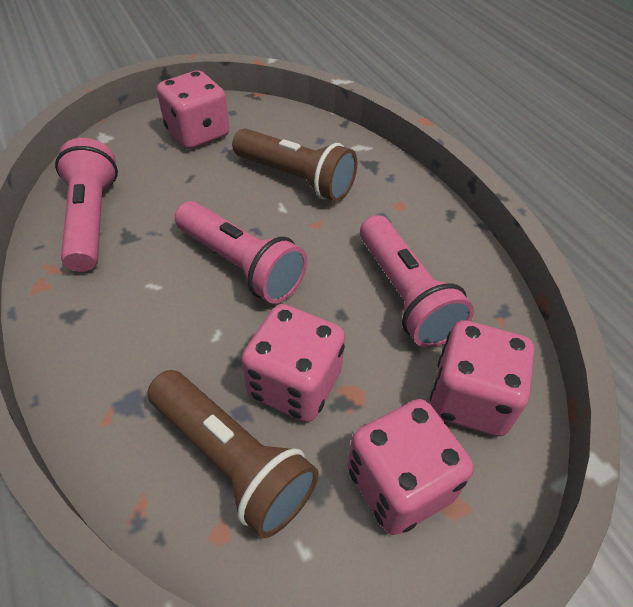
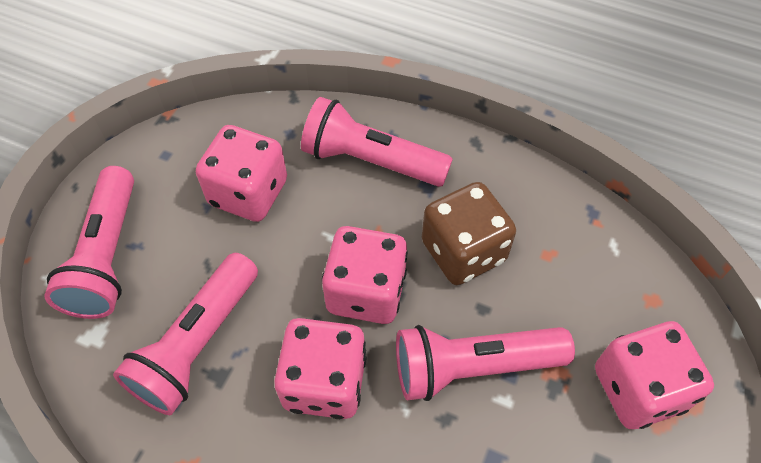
brown dice: 0 -> 1
brown flashlight: 2 -> 0
pink flashlight: 3 -> 4

